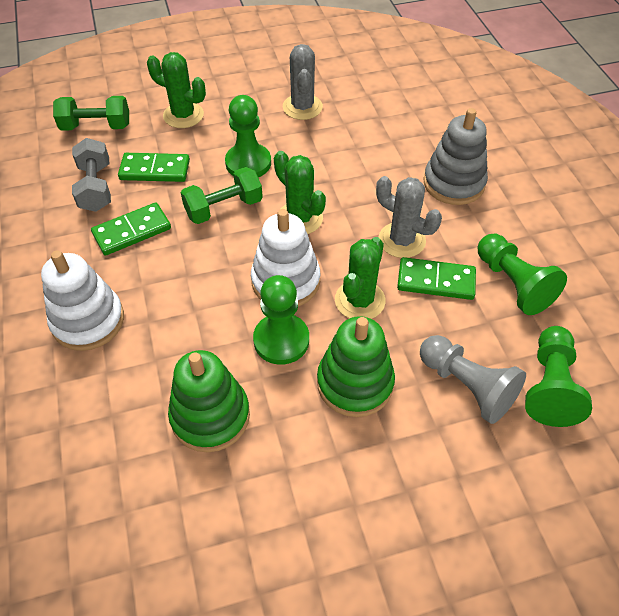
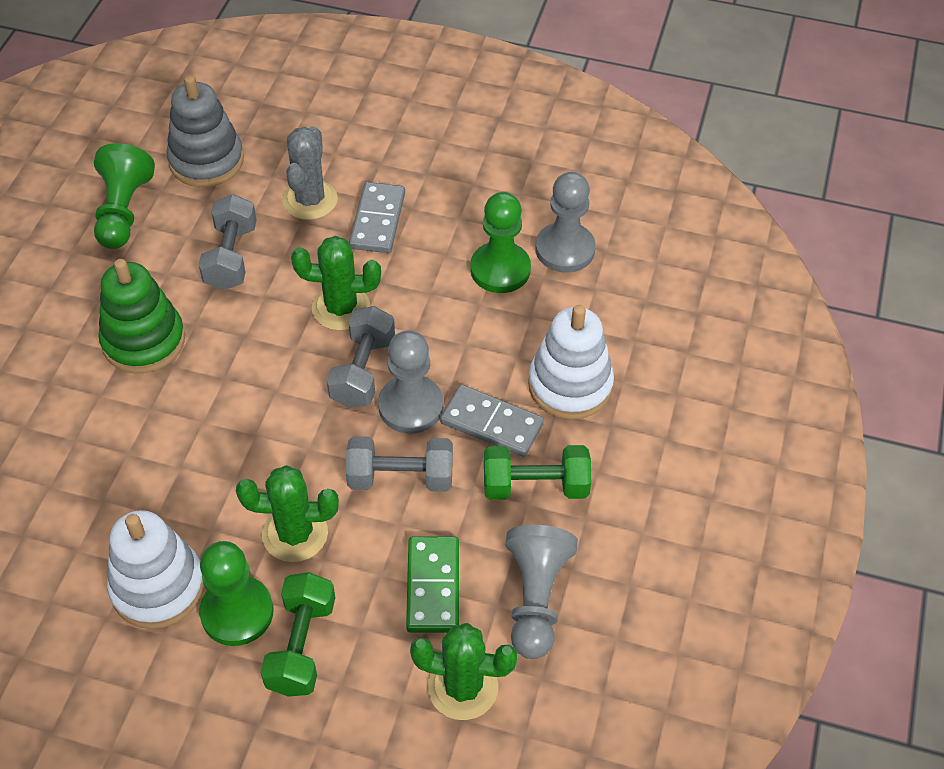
green domino: 3 -> 1
green pawn: 4 -> 3
green stacking toy: 2 -> 1
grey cactus: 2 -> 1
grey domino: 0 -> 2
grey dumbbell: 1 -> 3
grey pawn: 1 -> 3

